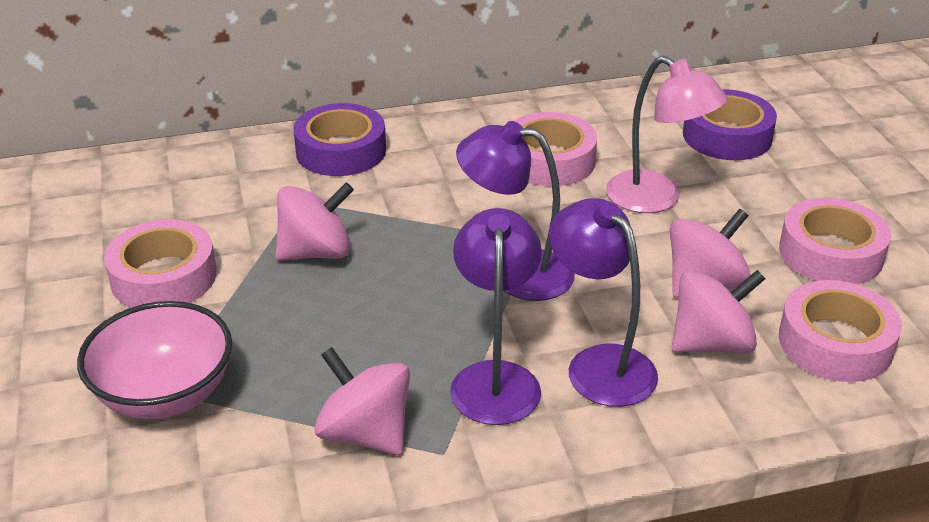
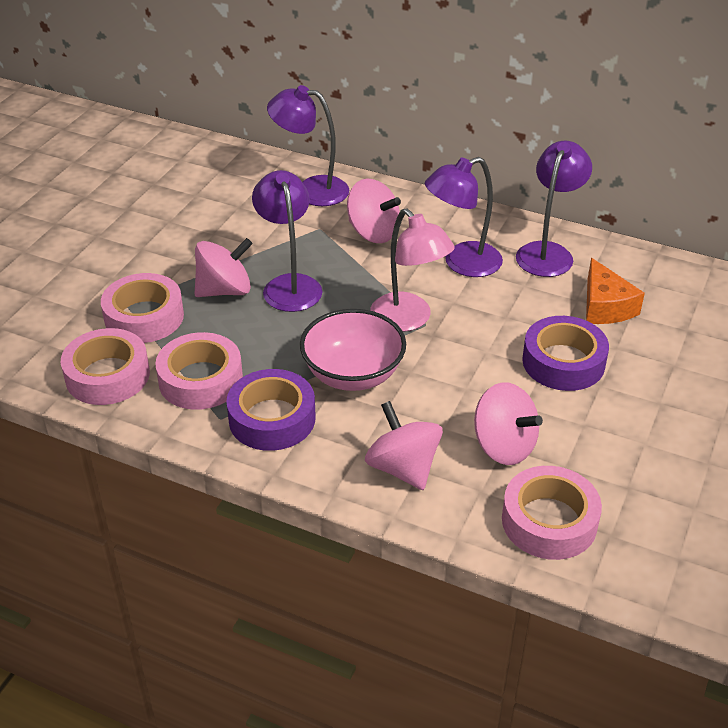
orange cheese: 0 -> 1
purple lamp: 3 -> 4

